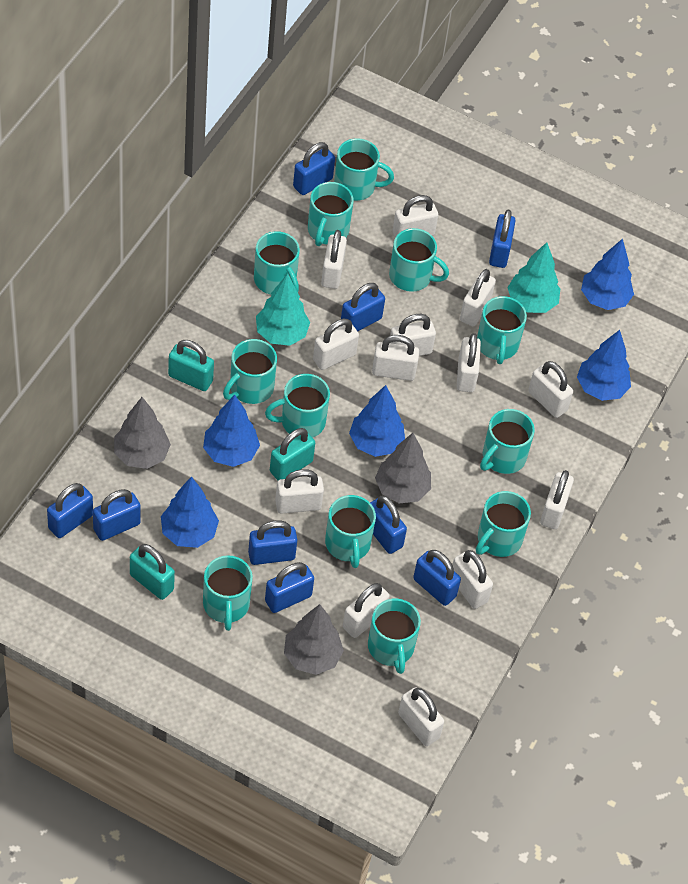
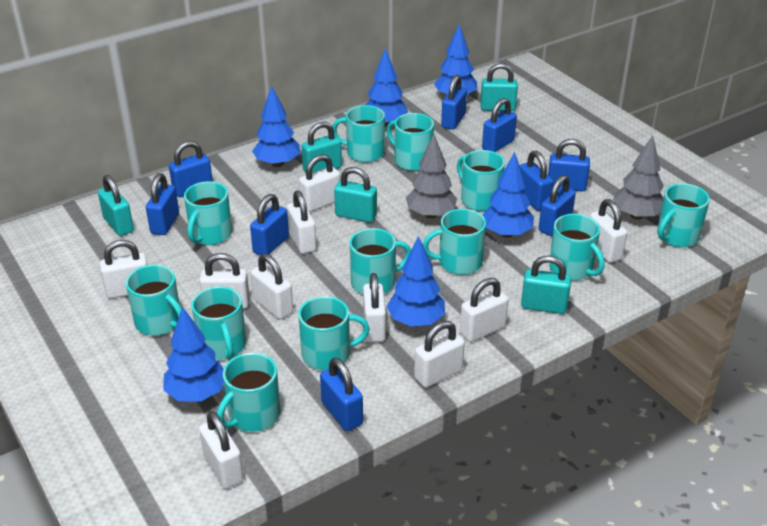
blue tree: 5 -> 6
grey tree: 3 -> 2
turquoise padlock: 3 -> 5
turquoise tree: 2 -> 0
white padlock: 13 -> 10

